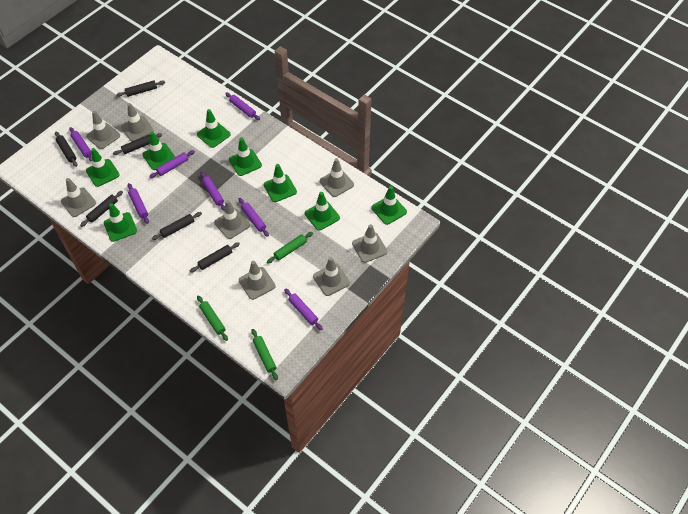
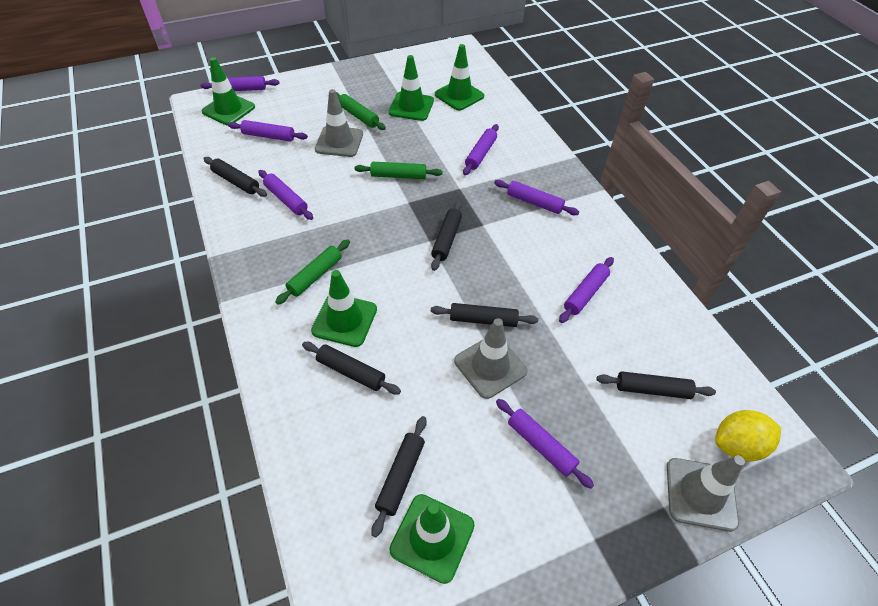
green traffic cone: 8 -> 5
grey traffic cone: 8 -> 3
yellow lemon: 0 -> 1

